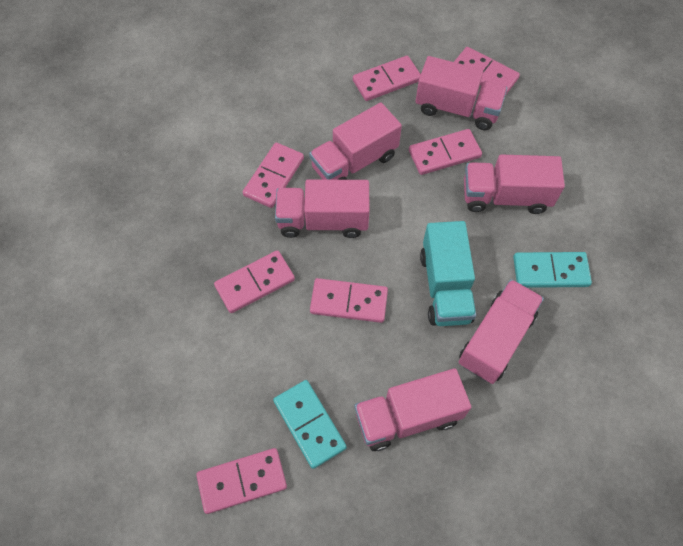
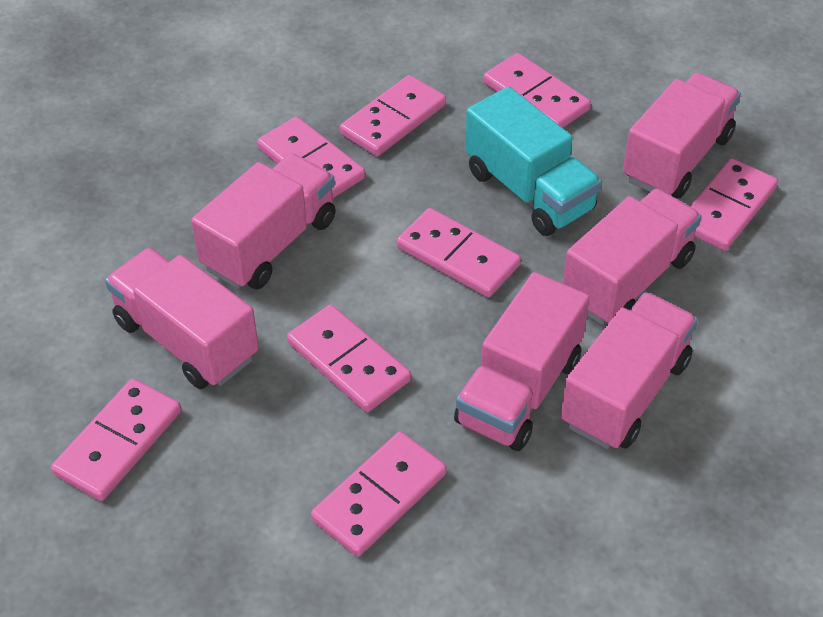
pink domino: 7 -> 8
turquoise domino: 2 -> 0

